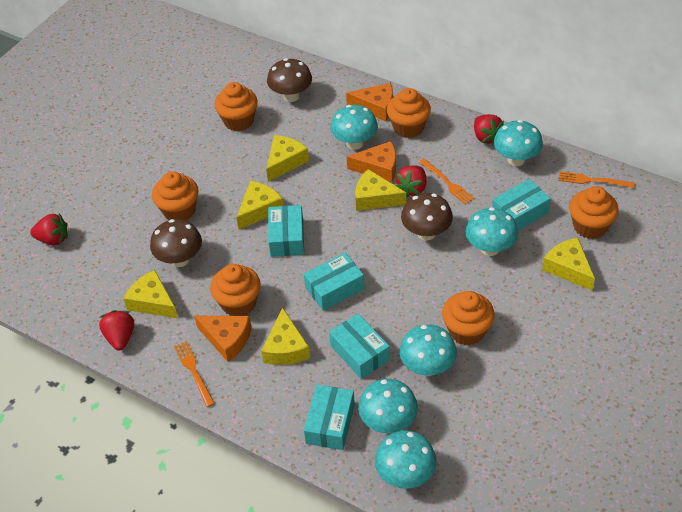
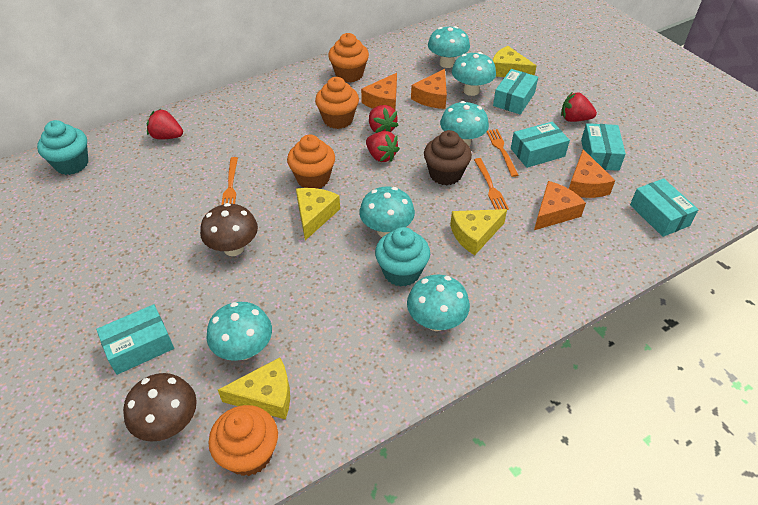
brown cupcake: 0 -> 1
brown mushroom: 3 -> 2
orange cheese: 3 -> 4
orange cupcake: 6 -> 4
turquoise cupcake: 0 -> 2
yellow cheese: 6 -> 4

